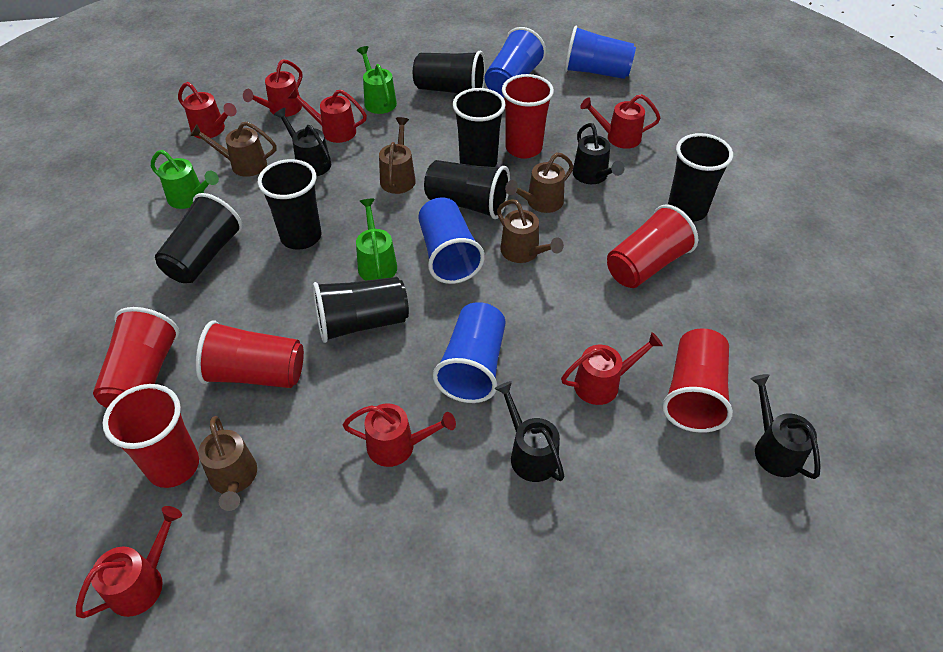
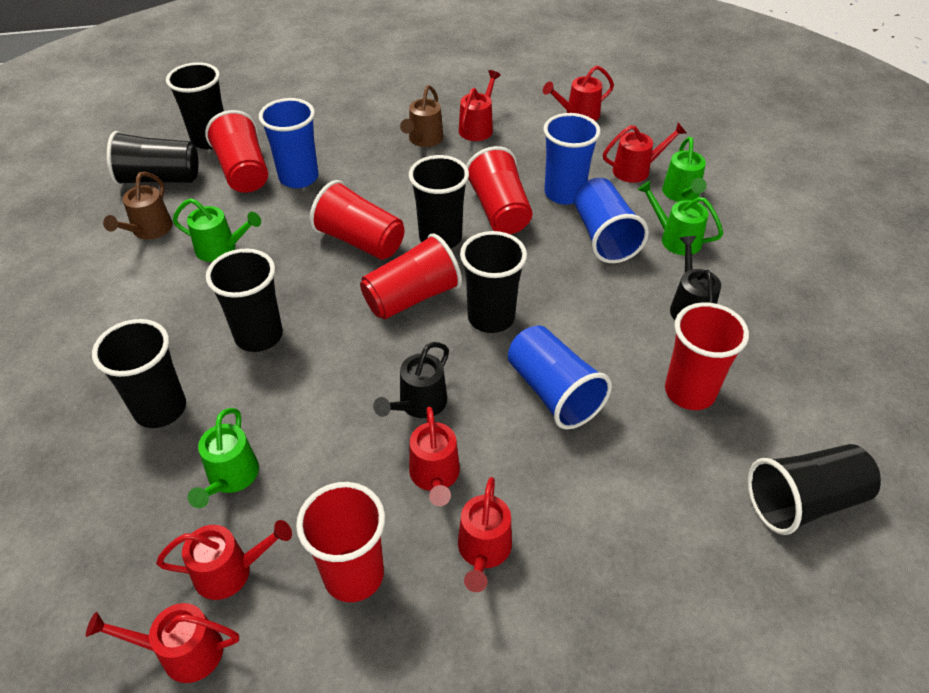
black watering can: 4 -> 2
brown watering can: 5 -> 2
green watering can: 3 -> 4

